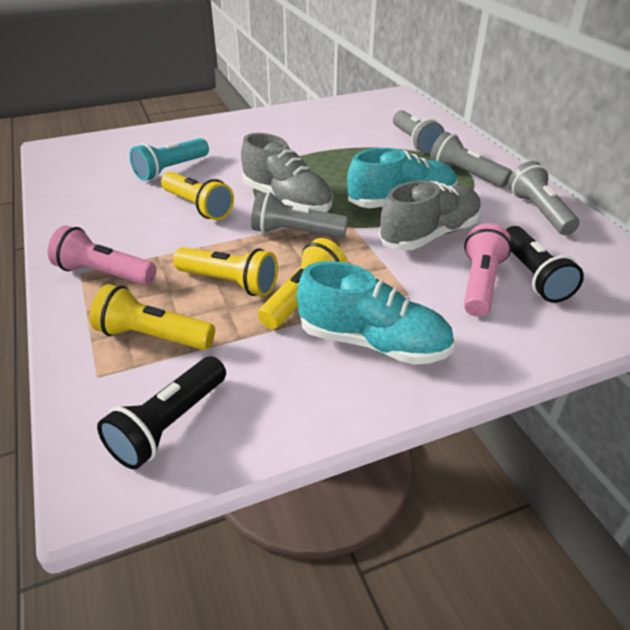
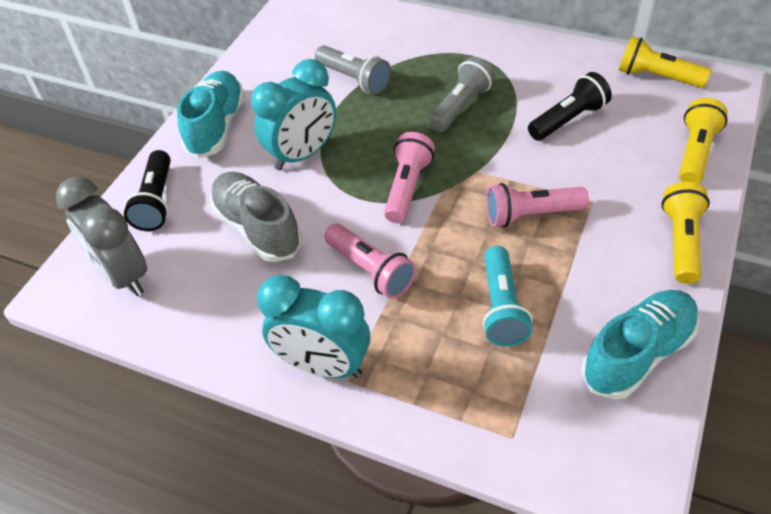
grey clock: 0 -> 1
grey flashlight: 4 -> 2
grey shoe: 2 -> 1
pink flashlight: 2 -> 3
turquoise clock: 0 -> 2
yellow flashlight: 4 -> 3

